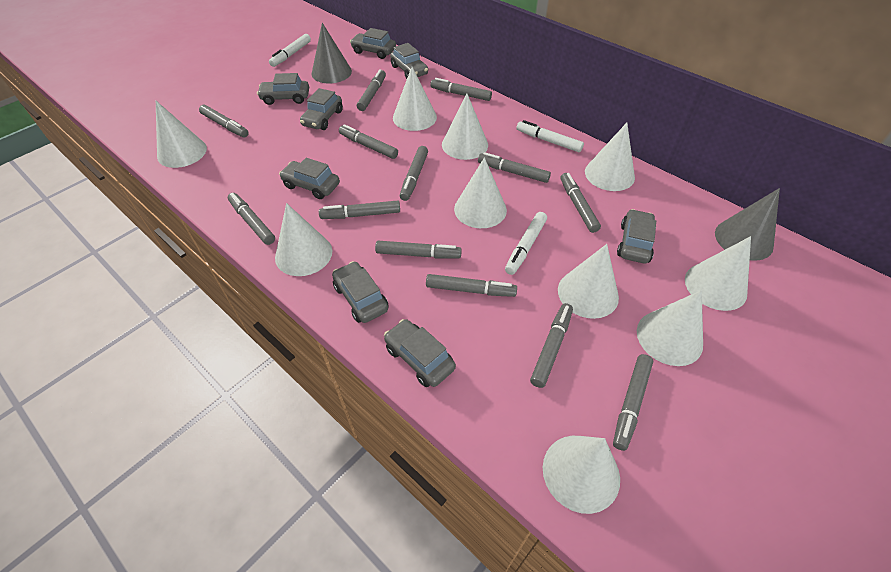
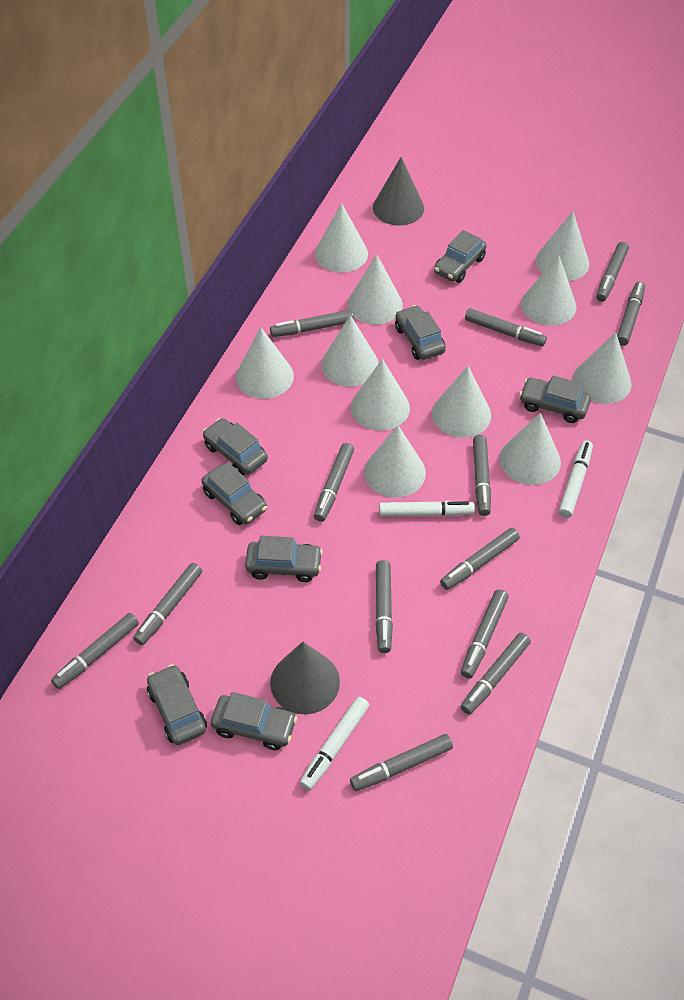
white cone: 10 -> 11

